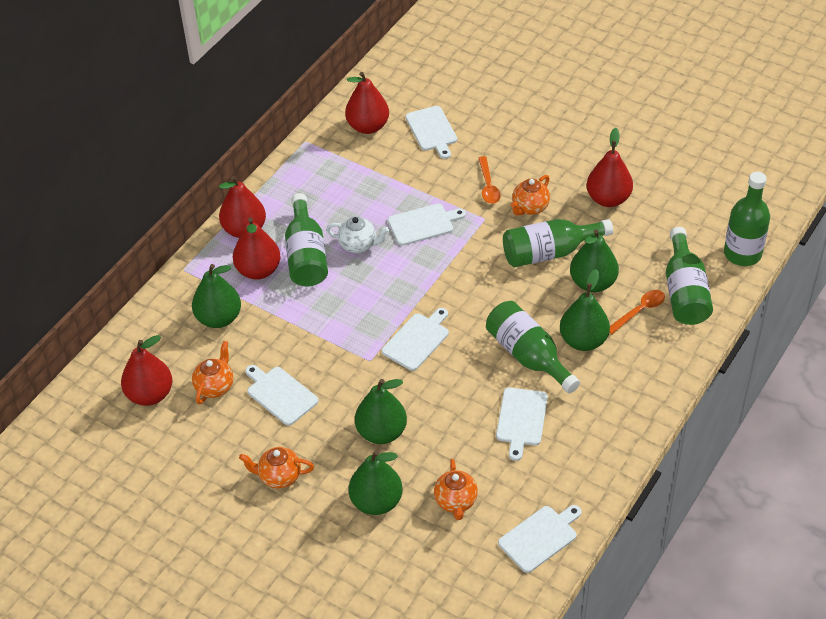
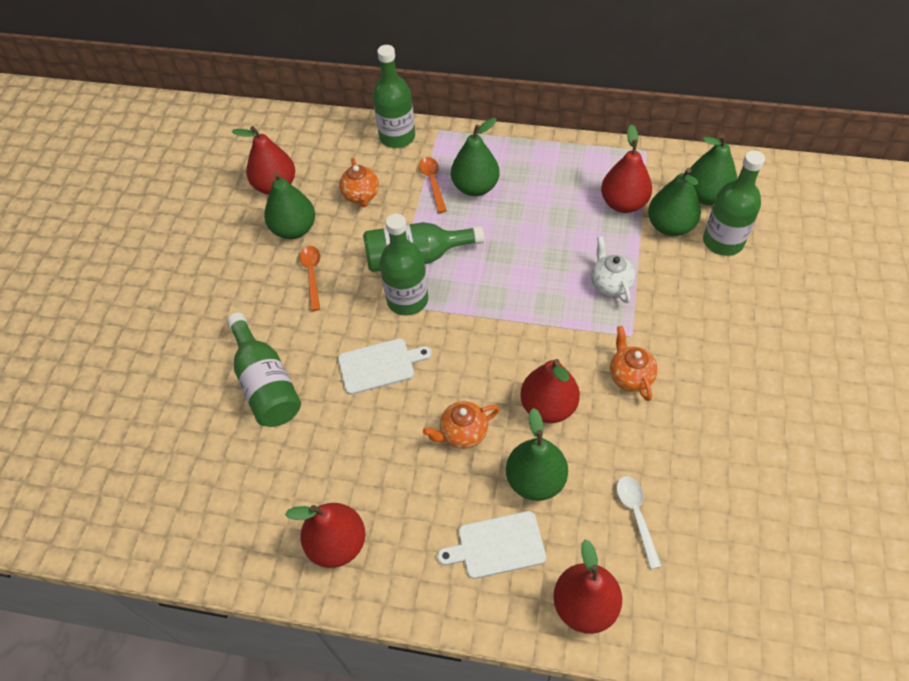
orange teapot: 4 -> 3
white cutting board: 6 -> 2
white spoon: 0 -> 1

